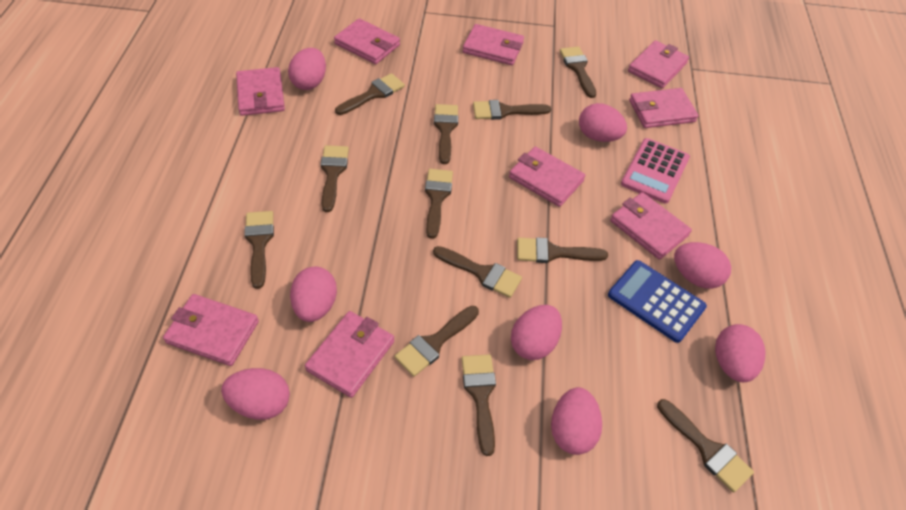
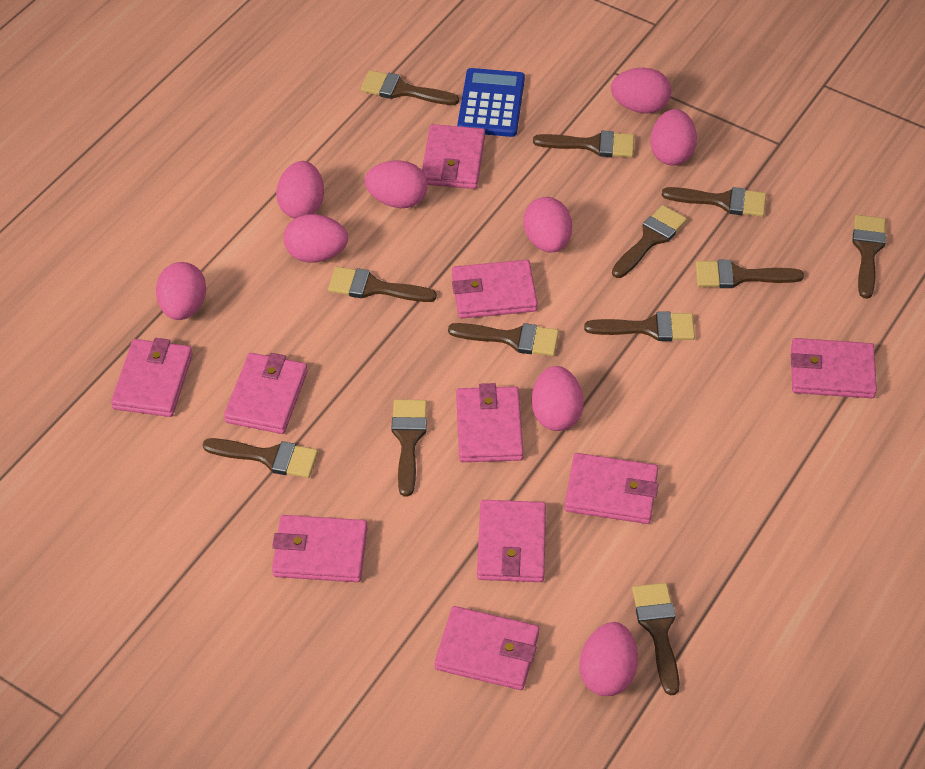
pink calculator: 1 -> 0
pink egg: 8 -> 9
pink wallet: 9 -> 10

